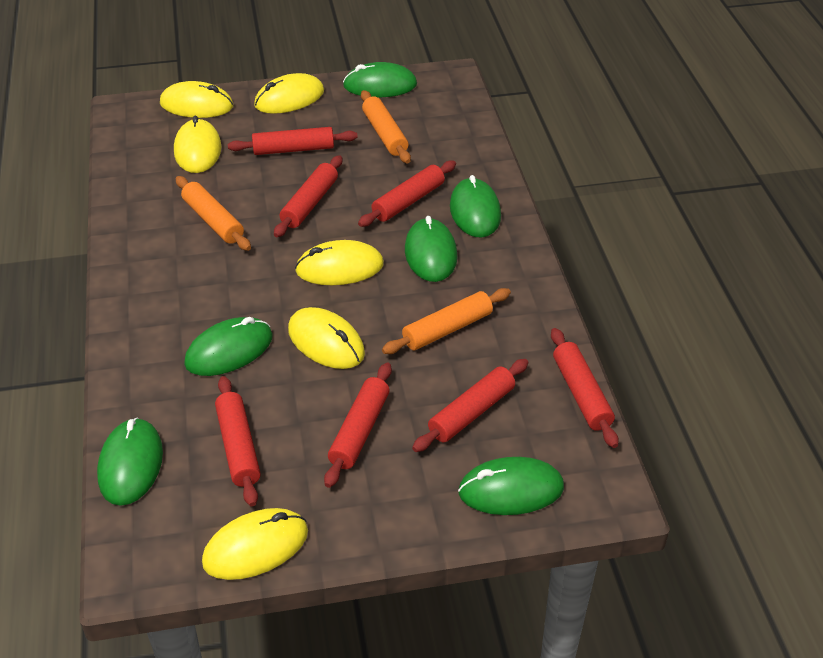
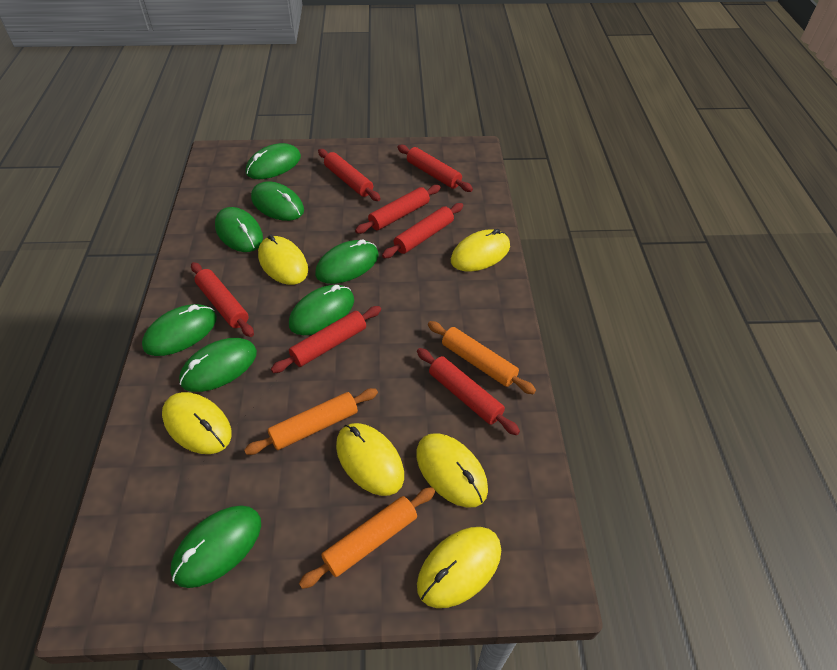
green mouse: 6 -> 8

